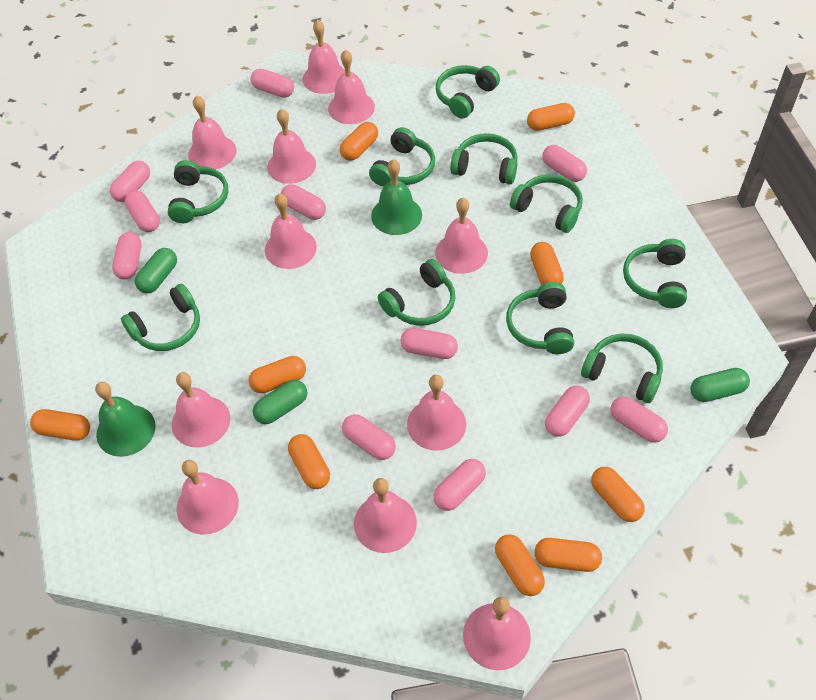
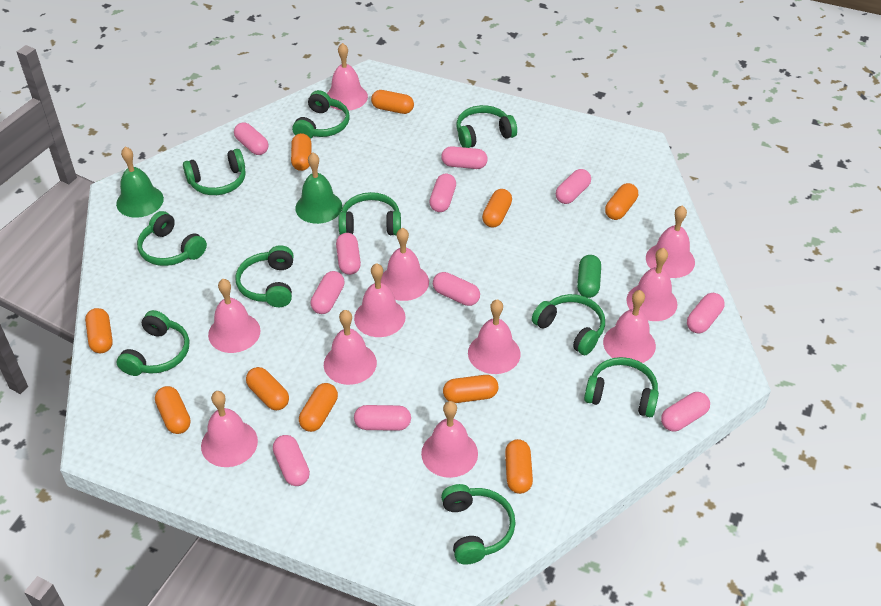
green capsule: 3 -> 1
orange capsule: 9 -> 10

